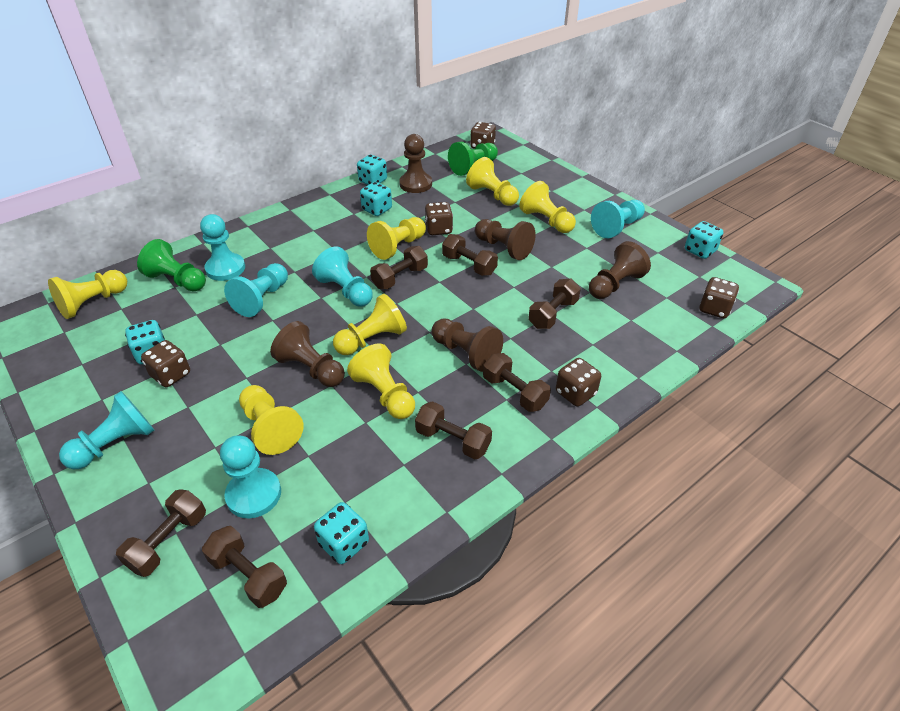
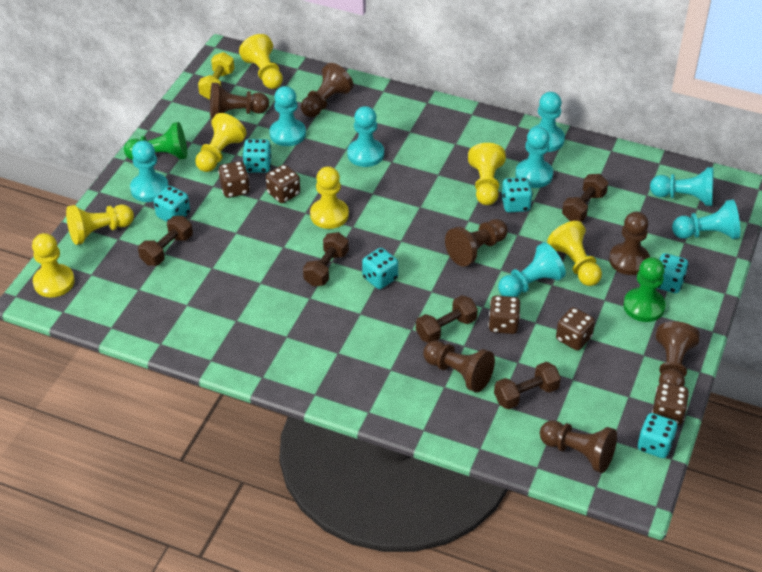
brown dumbbell: 7 -> 5
brown pawn: 5 -> 7
turquoise dice: 5 -> 6
turquoise pawn: 6 -> 8
yellow dumbbell: 0 -> 1

